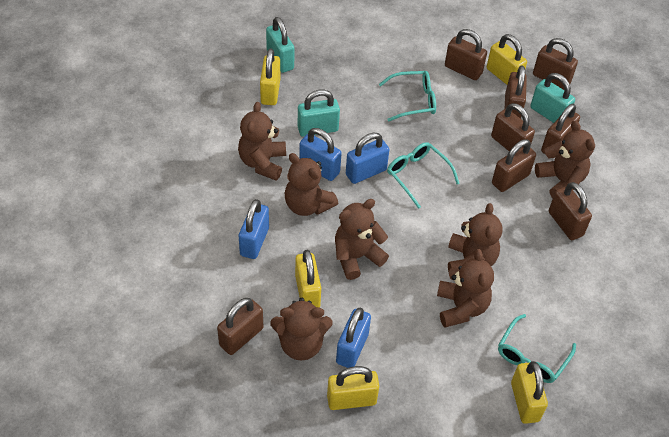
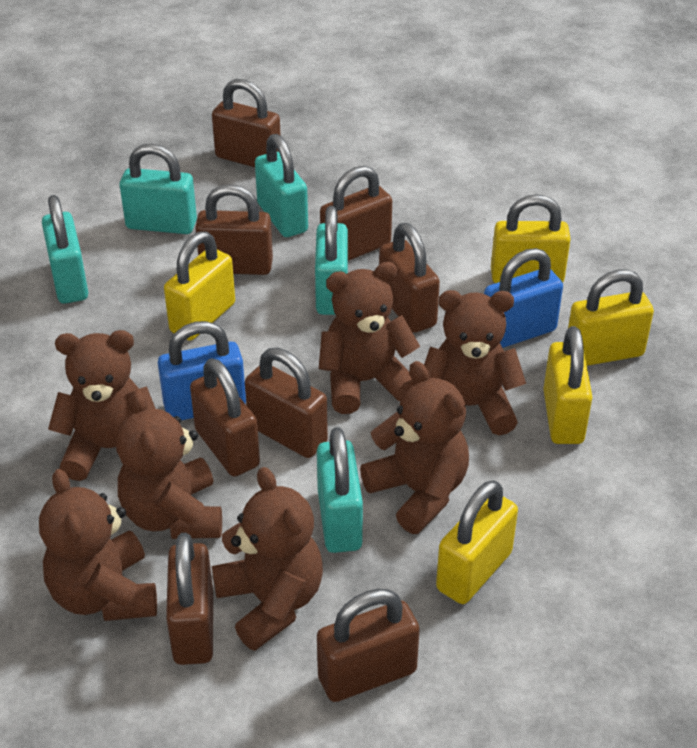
blue padlock: 4 -> 2
turquoise glasses: 3 -> 0
turquoise padlock: 3 -> 5

